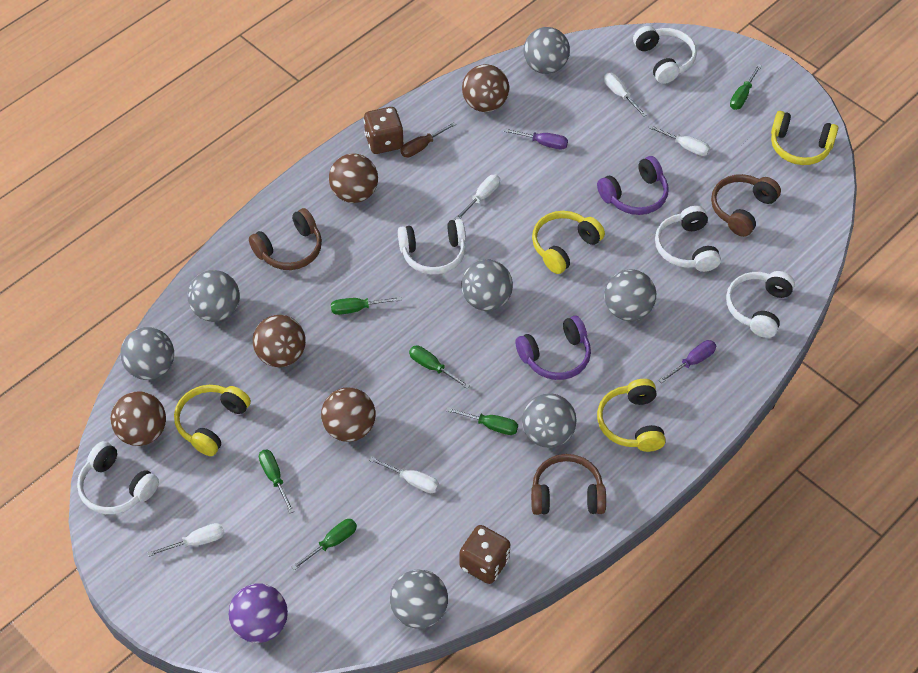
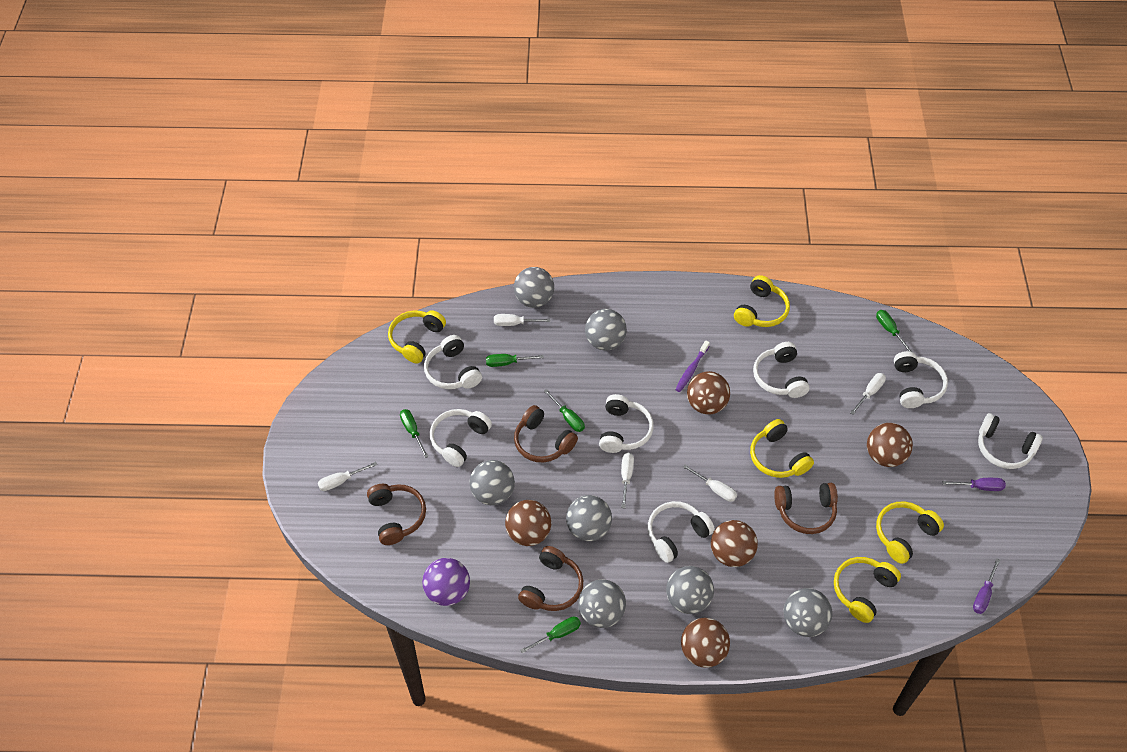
brown dice: 2 -> 0
brown headphones: 3 -> 4
brown screwdriver: 1 -> 0
green screwdriver: 6 -> 5
purple headphones: 2 -> 0
purple toothbrush: 0 -> 1
white headphones: 5 -> 7
yellow headphones: 4 -> 5

